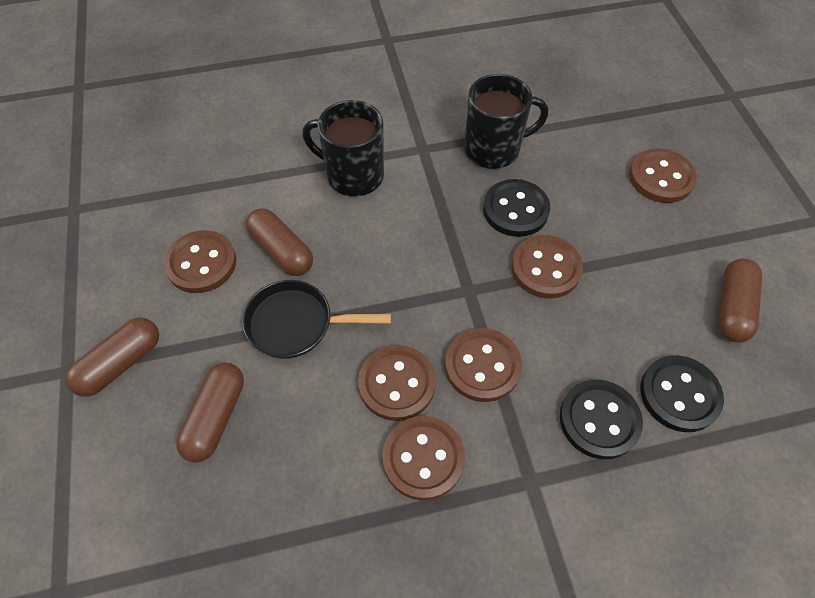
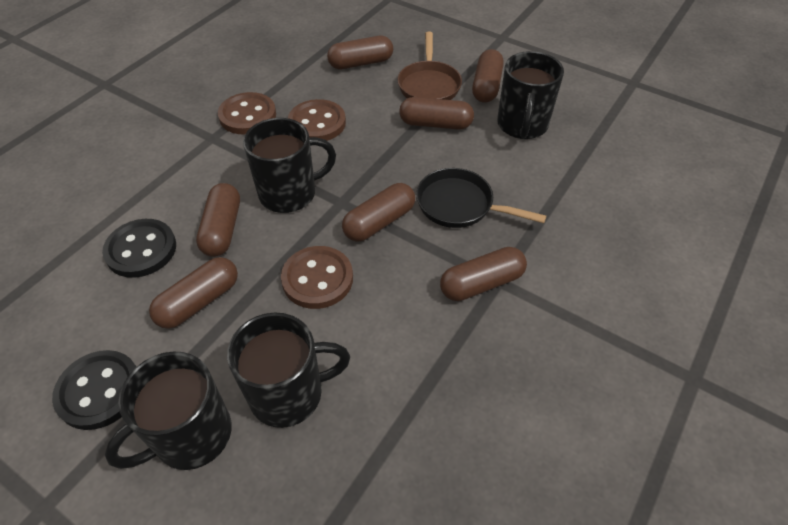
black button: 3 -> 2
black mug: 2 -> 4
brown button: 6 -> 3
brown capsule: 4 -> 7
brown pan: 0 -> 1

